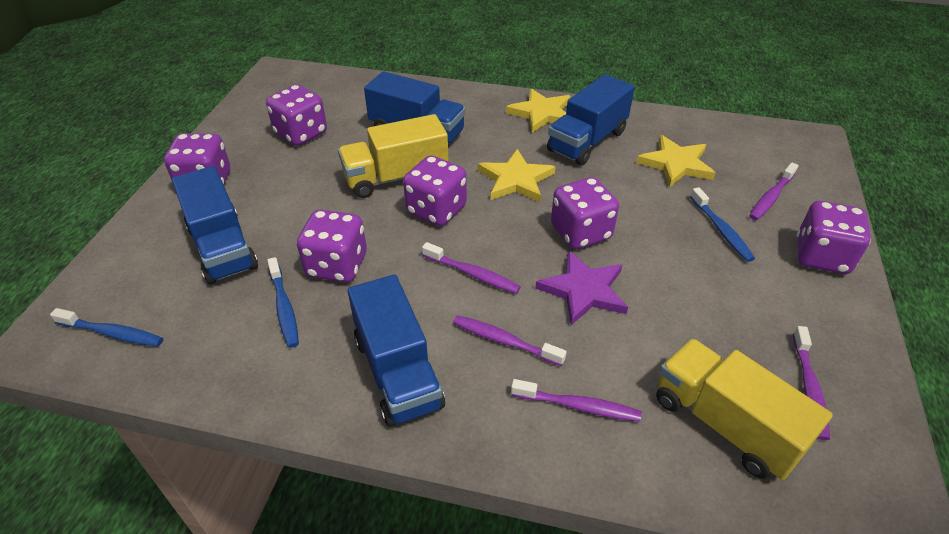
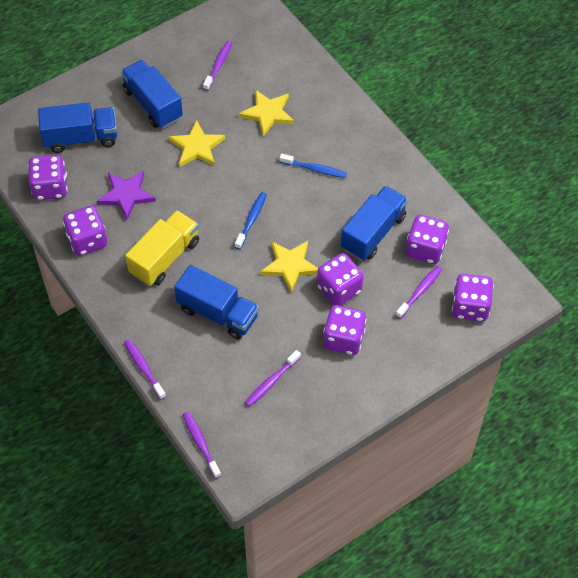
blue toothbrush: 3 -> 2
yellow truck: 2 -> 1

